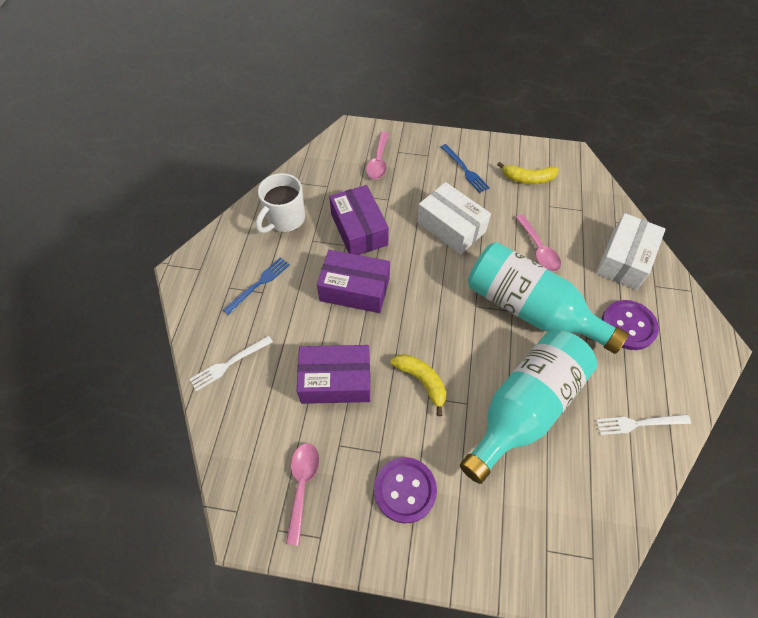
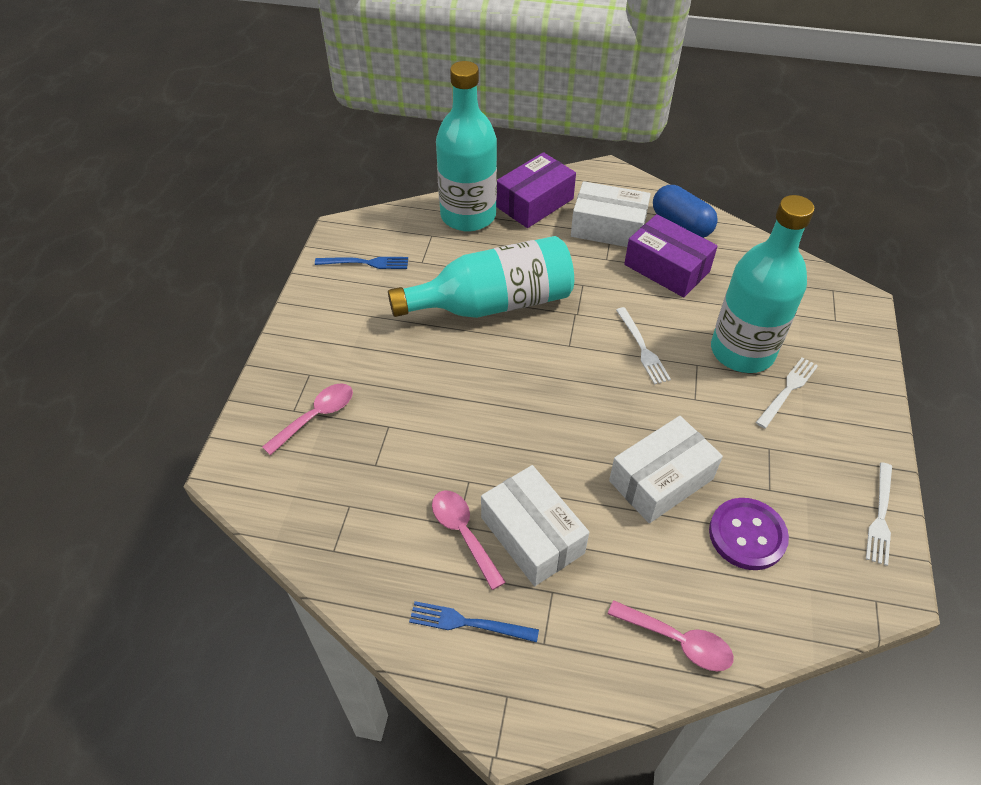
blue capsule: 0 -> 1
purple box: 3 -> 2
purple button: 2 -> 1
turquoise bottle: 2 -> 3
white box: 2 -> 3
white fork: 2 -> 3
white mug: 1 -> 0
yellow banana: 2 -> 0

